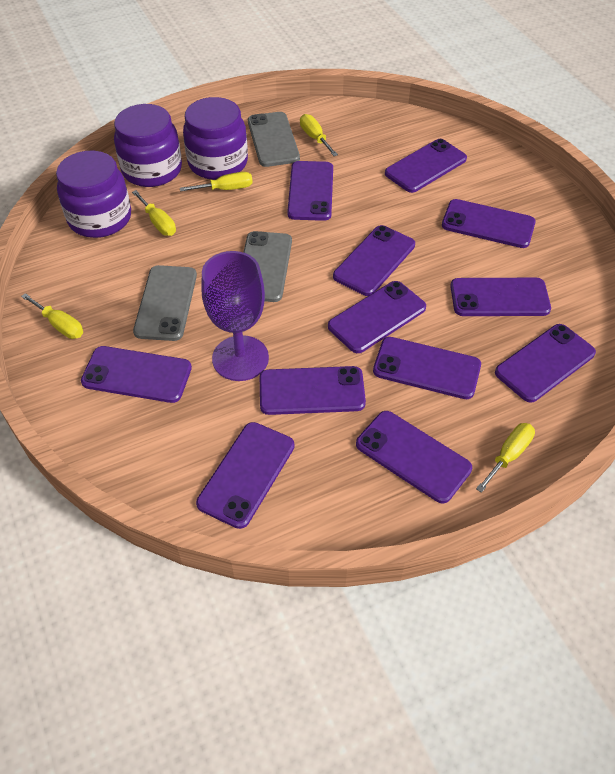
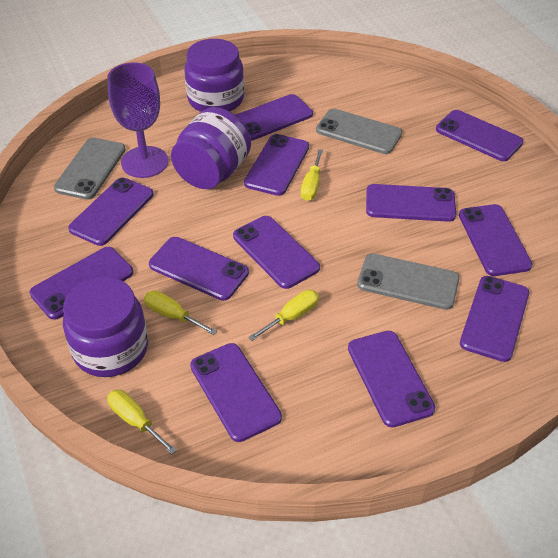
yellow screwdriver: 5 -> 4

